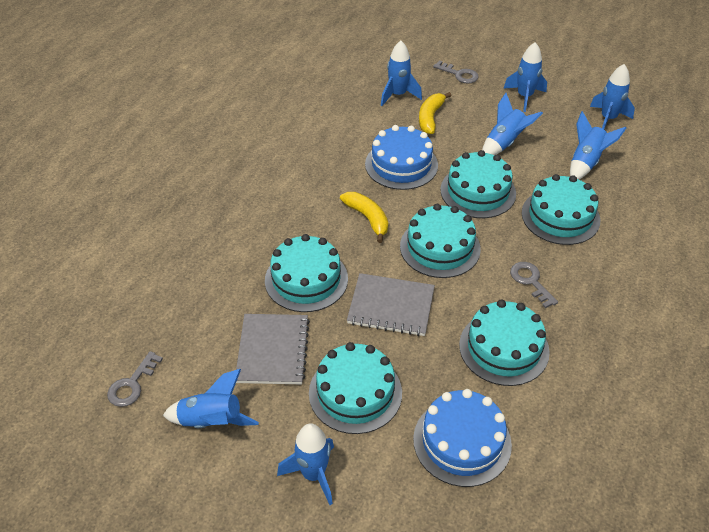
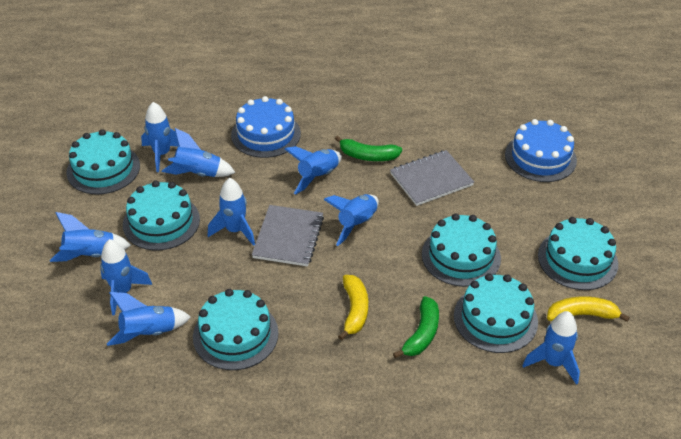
blue rocket: 7 -> 9
green banana: 0 -> 2
grey key: 3 -> 0

